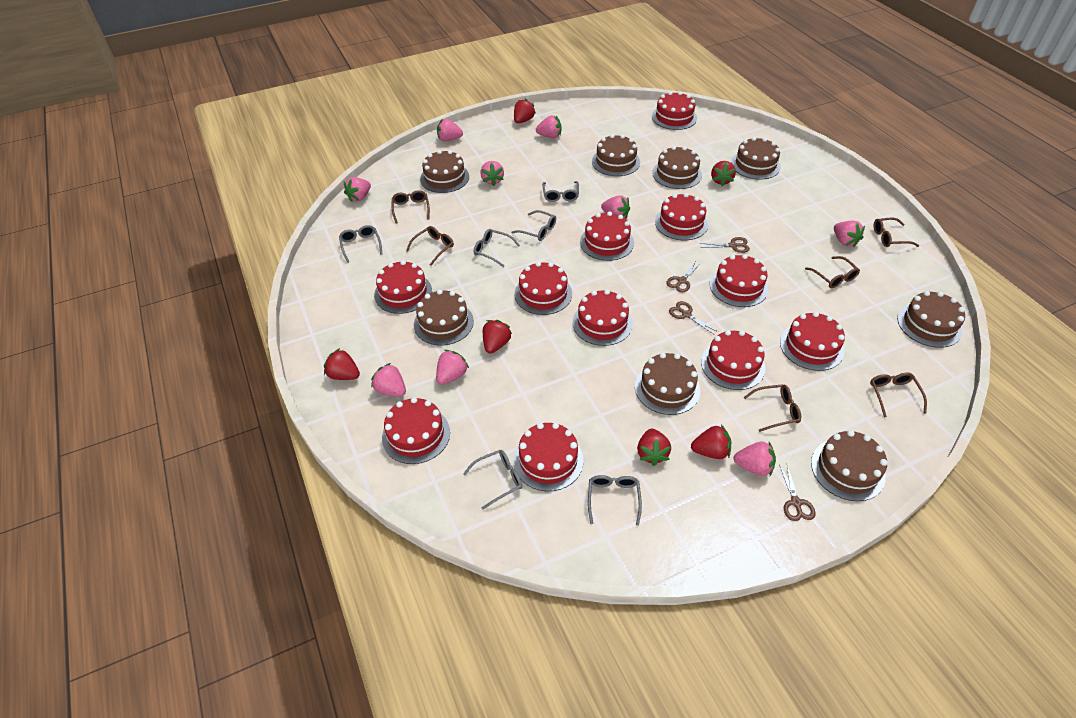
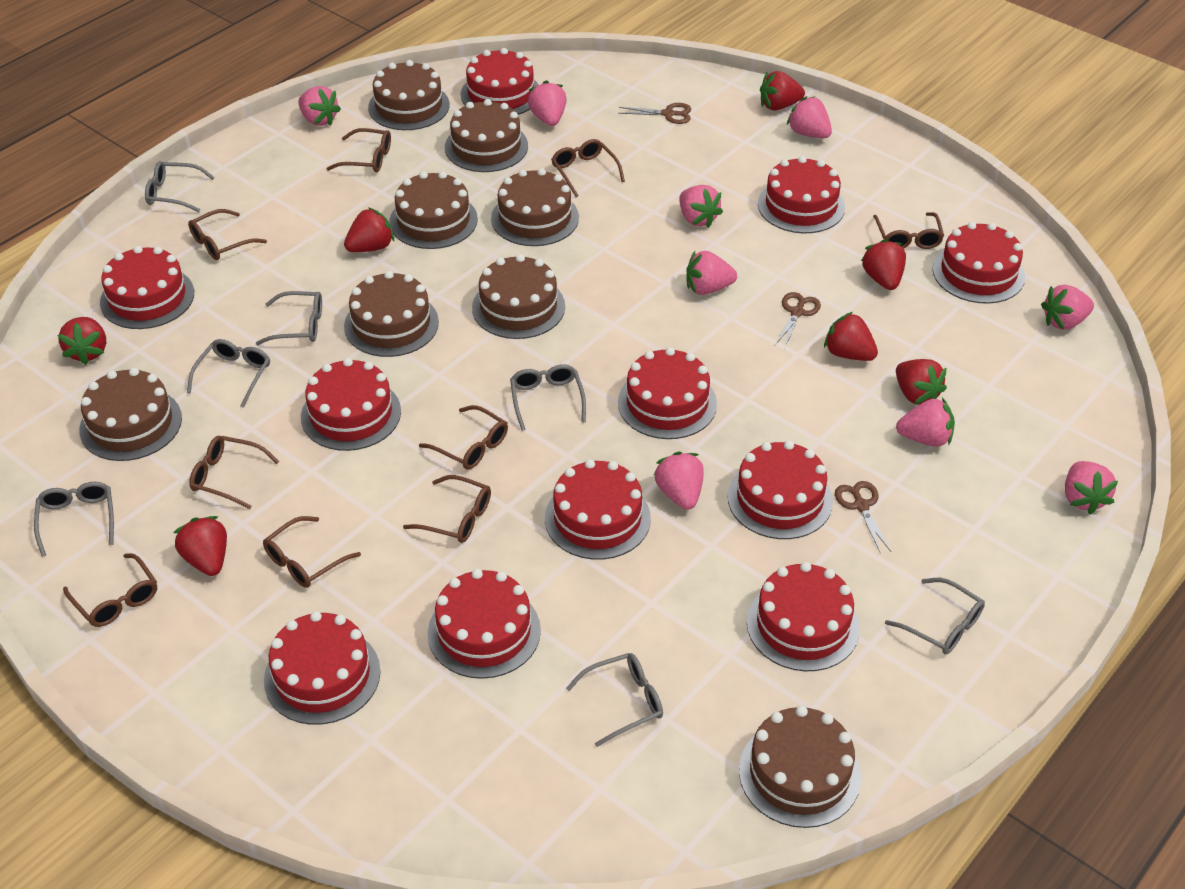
brown glasses: 6 -> 9
brown scissors: 4 -> 3
grey glasses: 6 -> 7
red strawberry: 6 -> 7

